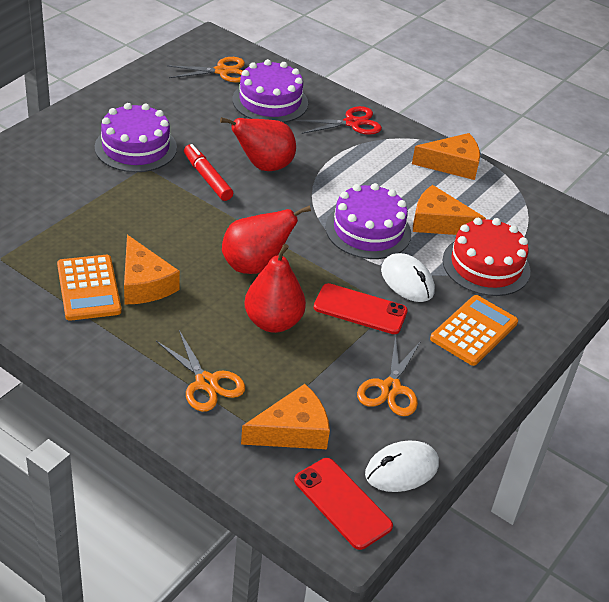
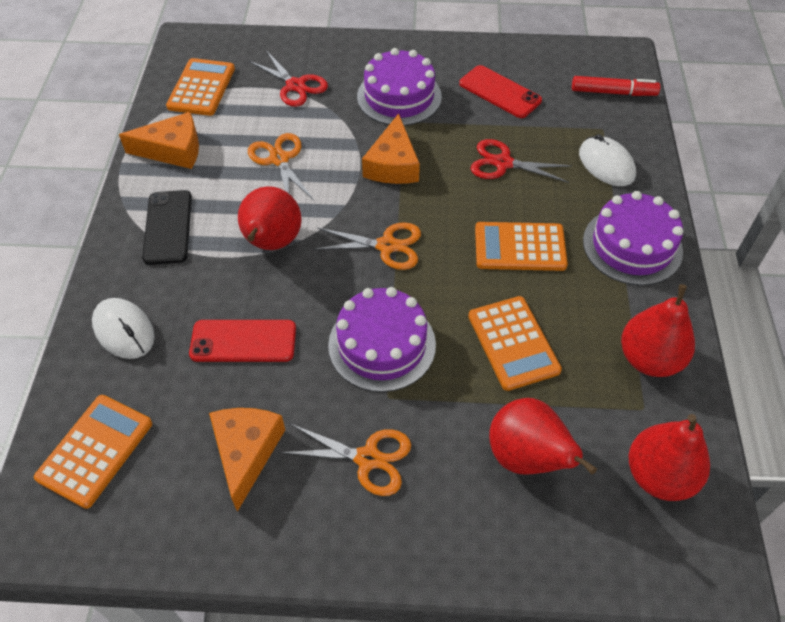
black phone: 0 -> 1
orange calculator: 2 -> 4
orange cheese: 4 -> 3
red cake: 1 -> 0
red pear: 3 -> 4
red scissors: 1 -> 2

